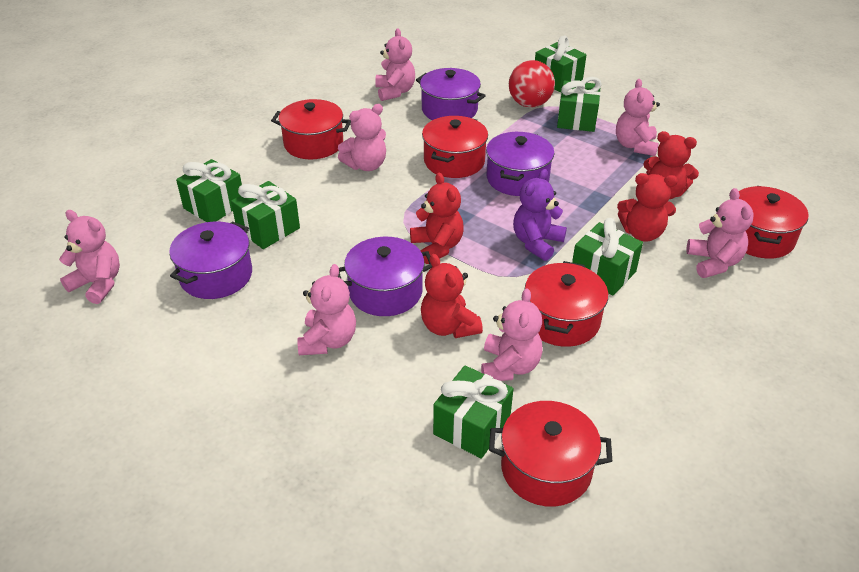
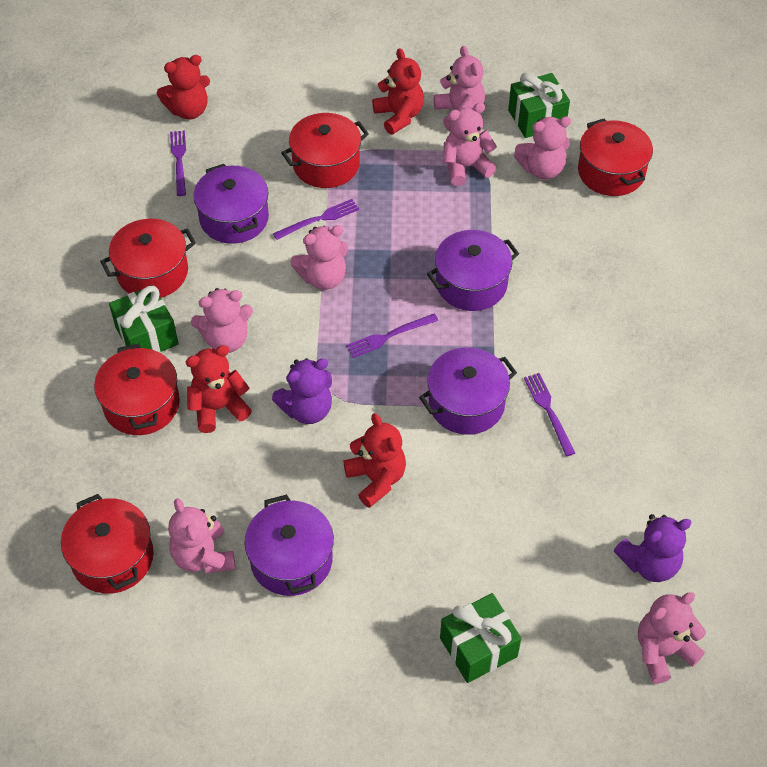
green gift: 6 -> 3
purple fork: 0 -> 4
purple teddy bear: 1 -> 2
red ball: 1 -> 0

